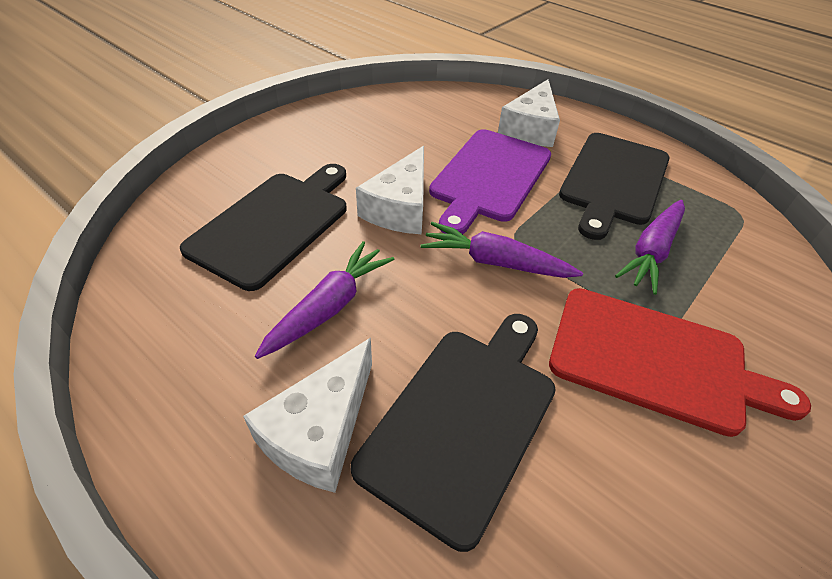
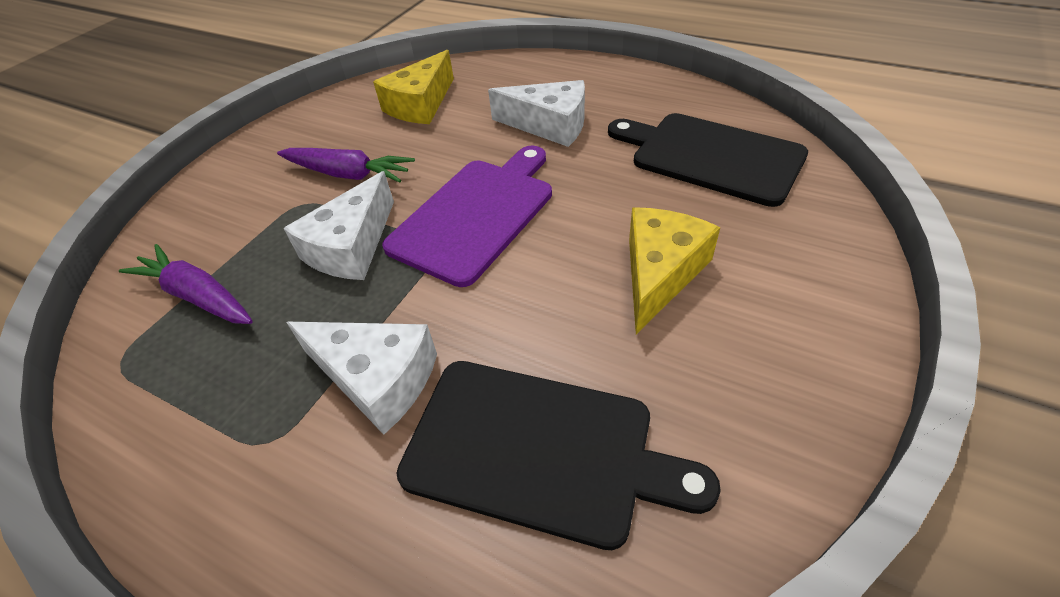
black cutting board: 3 -> 2
purple carrot: 3 -> 2
red cutting board: 1 -> 0
yellow cheese: 0 -> 2

